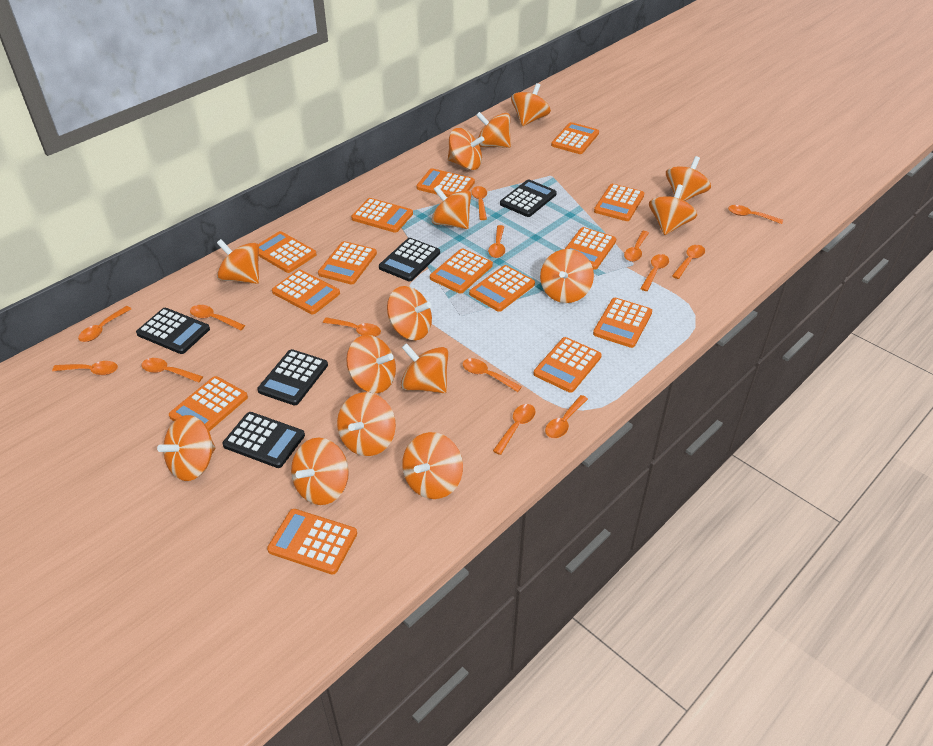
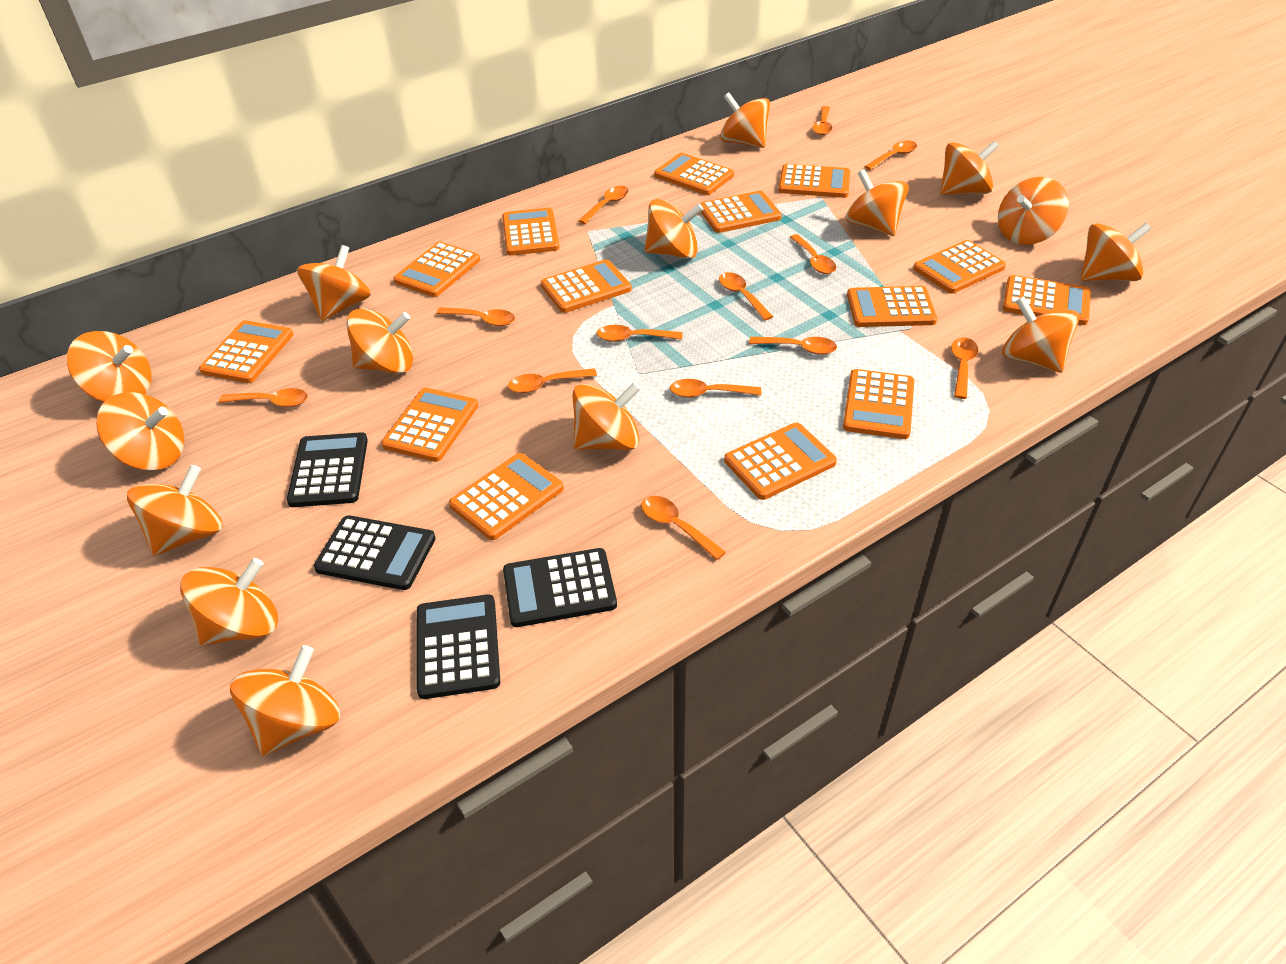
black calculator: 5 -> 4
orange spoon: 14 -> 13

